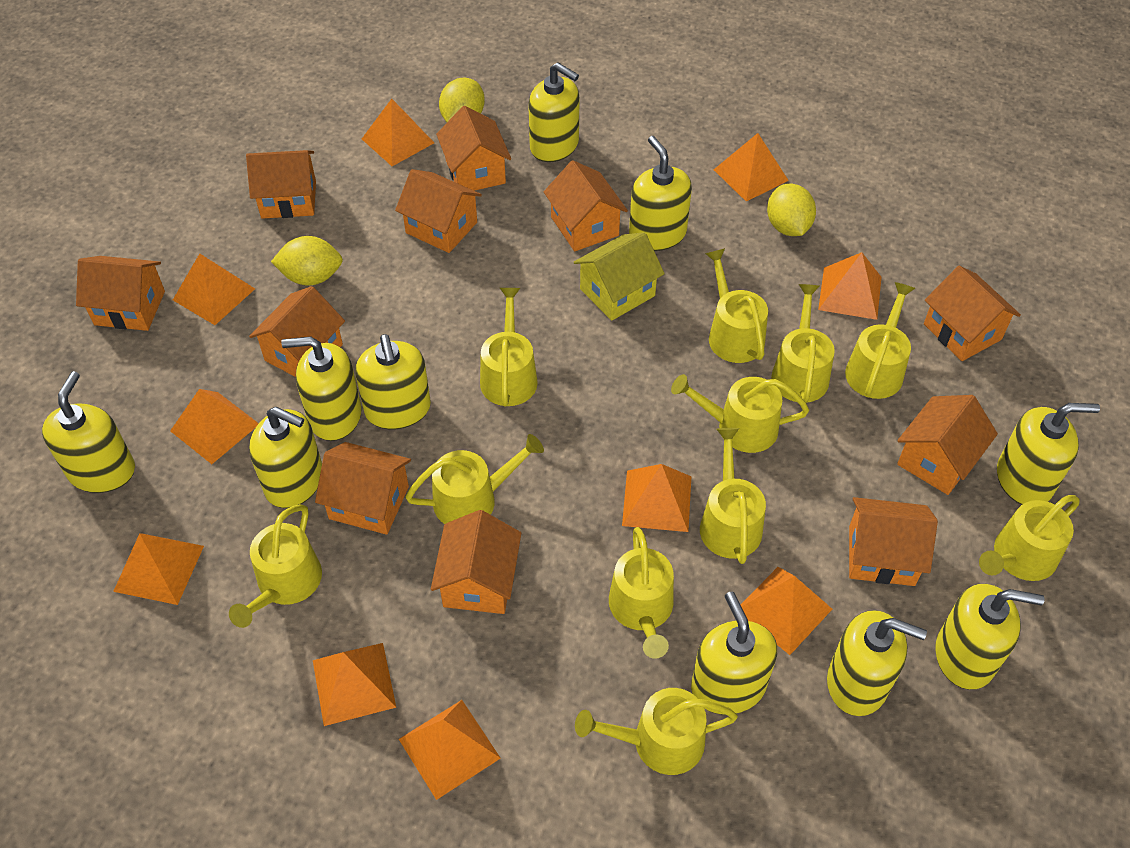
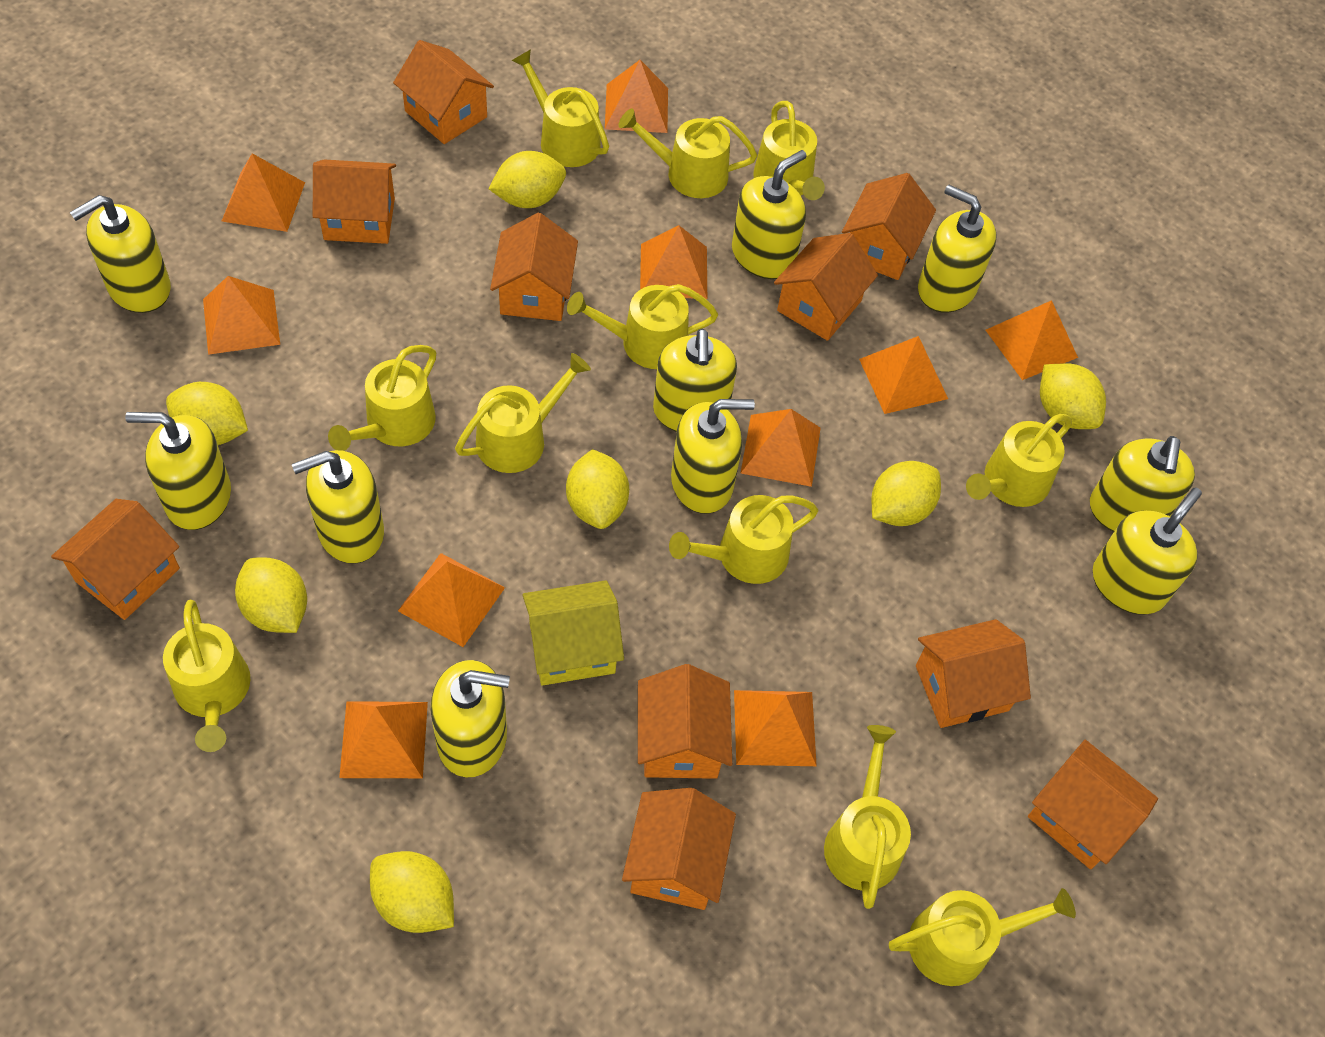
orange house: 11 -> 10
yellow lemon: 3 -> 7

